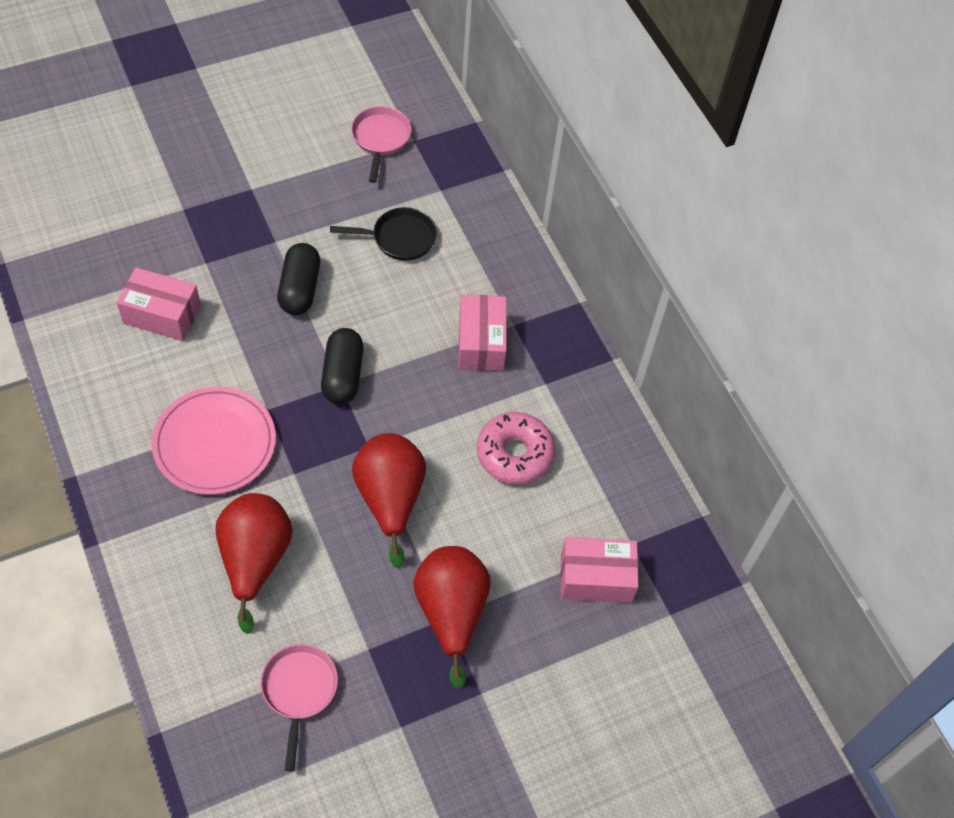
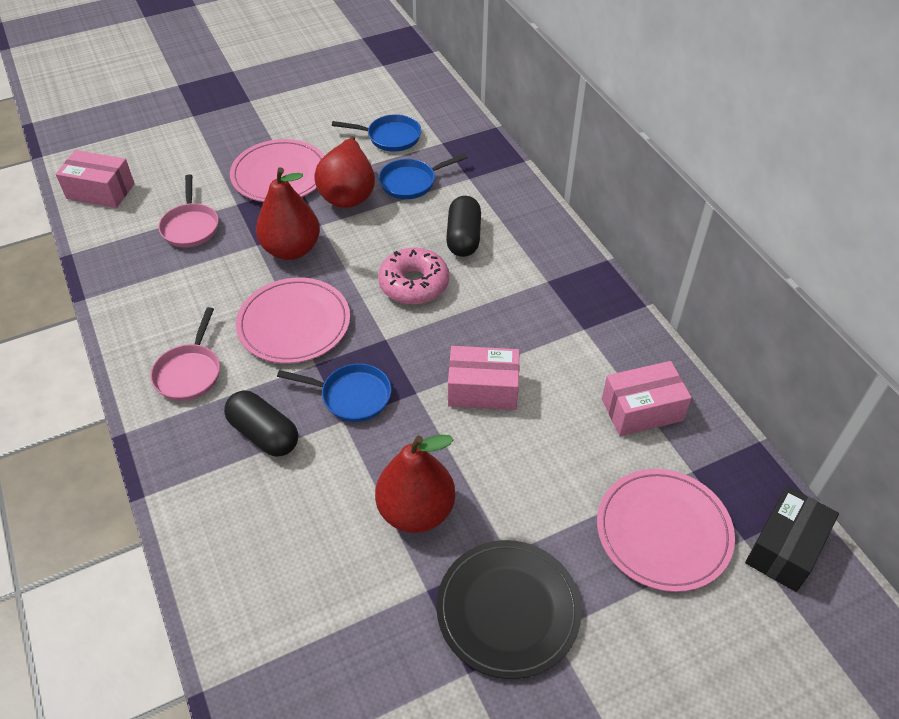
black box: 0 -> 1
black pan: 1 -> 0
black plate: 0 -> 1
blue pan: 0 -> 3
pink plate: 1 -> 3

